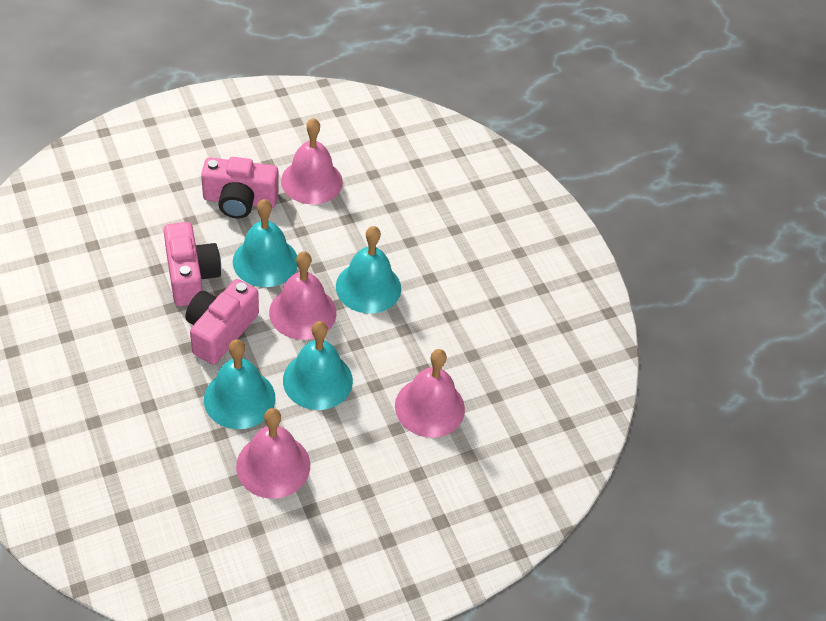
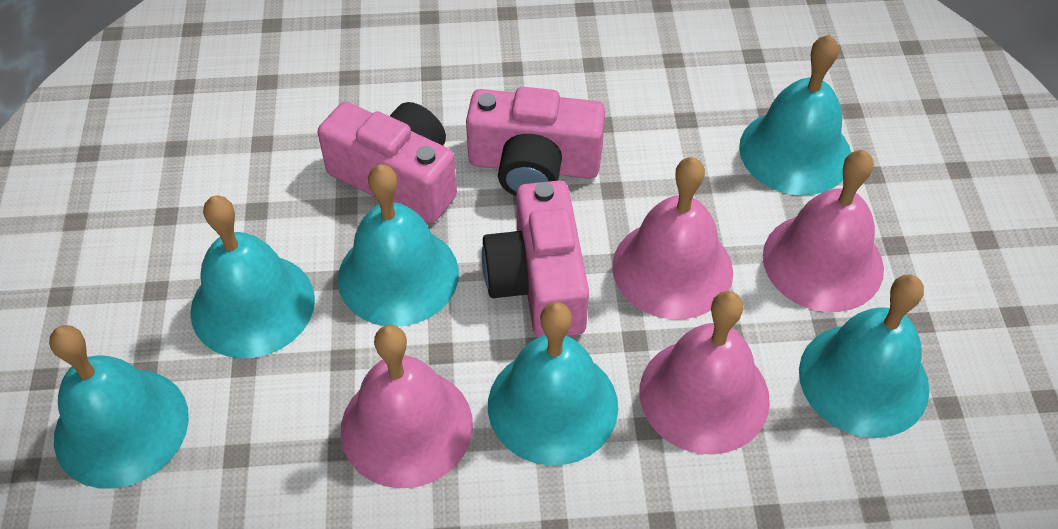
turquoise bell: 4 -> 6

